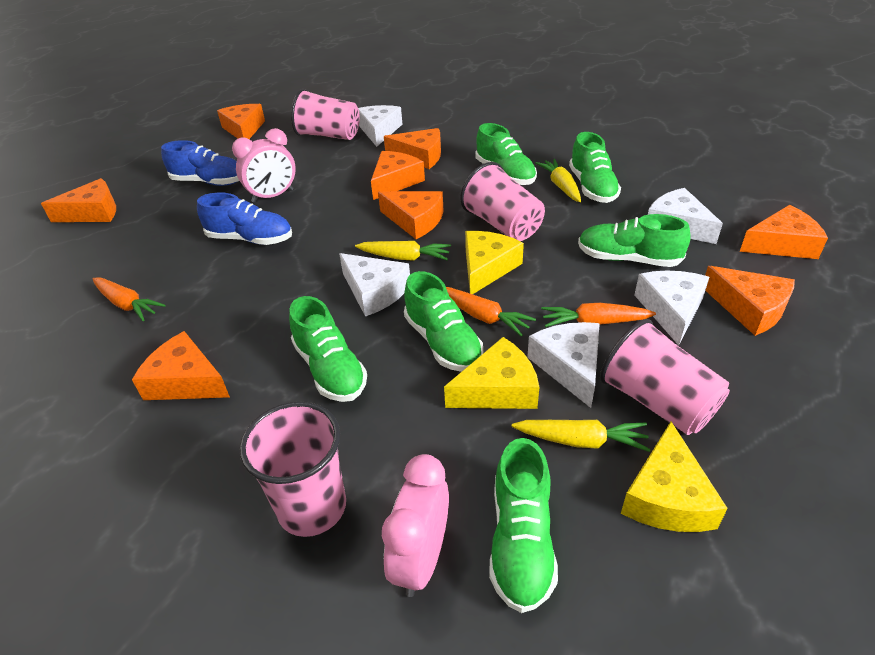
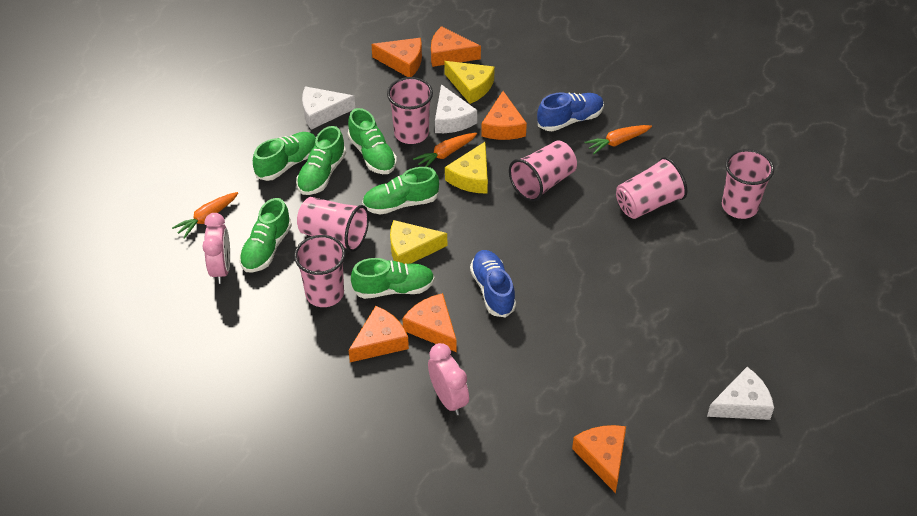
orange cheese: 8 -> 6
pink cup: 4 -> 6
white cheese: 5 -> 3
yellow carrot: 3 -> 0

